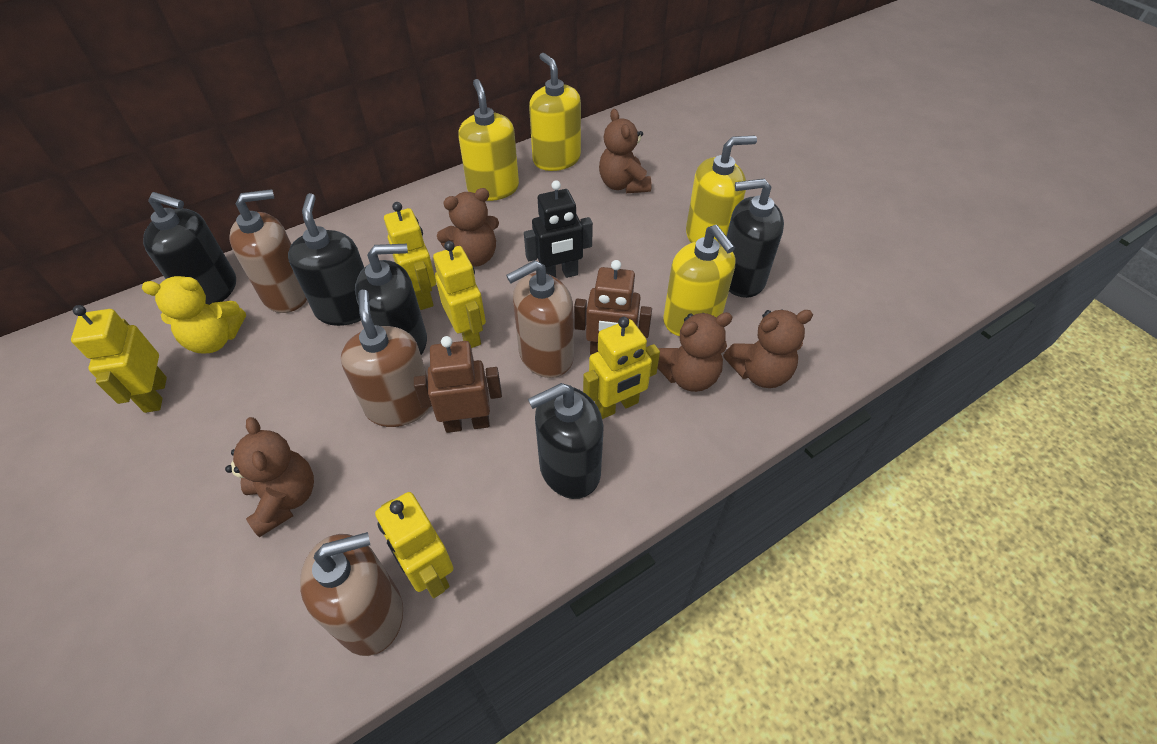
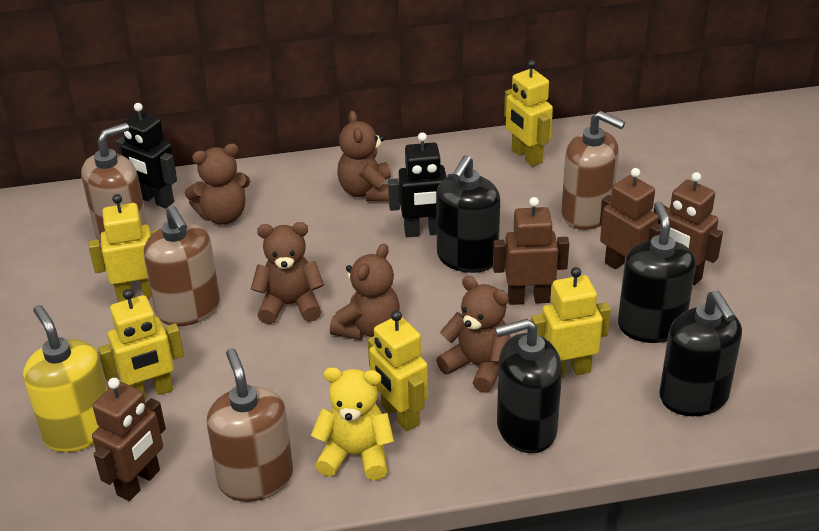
black robot: 1 -> 2
black soap dispenser: 5 -> 4
brown robot: 2 -> 4
yellow soap dispenser: 4 -> 1

